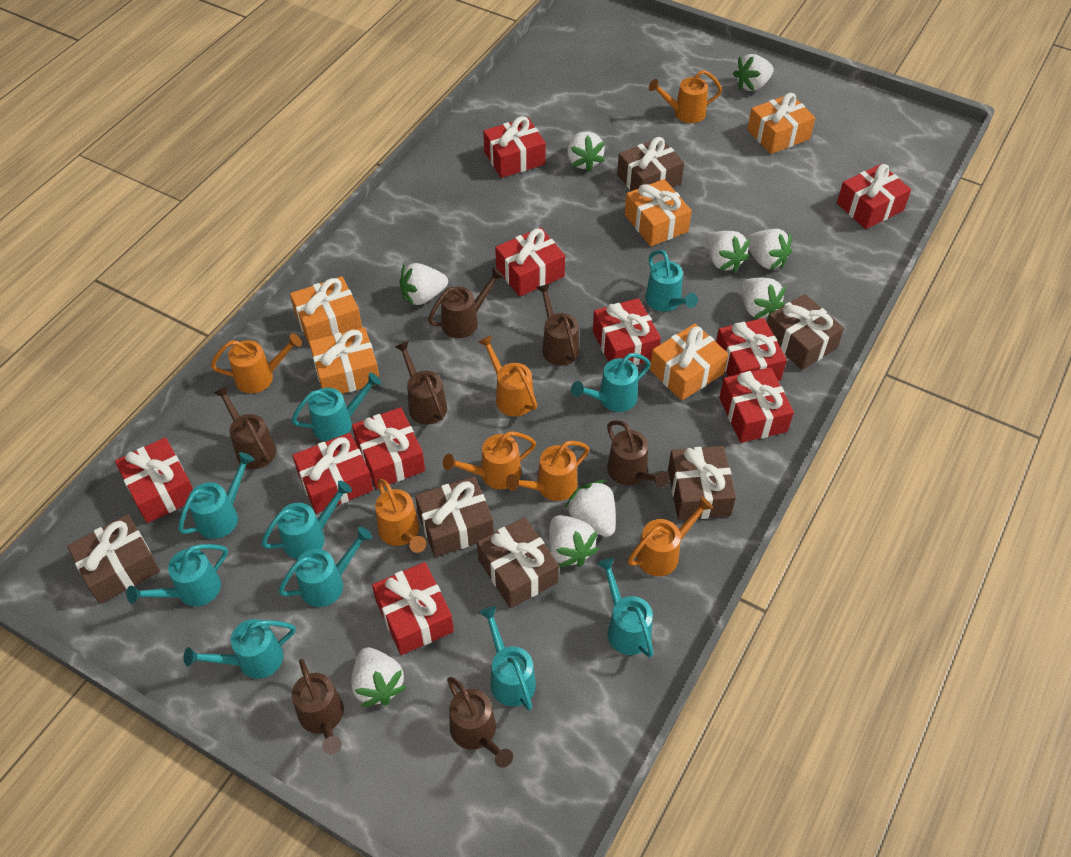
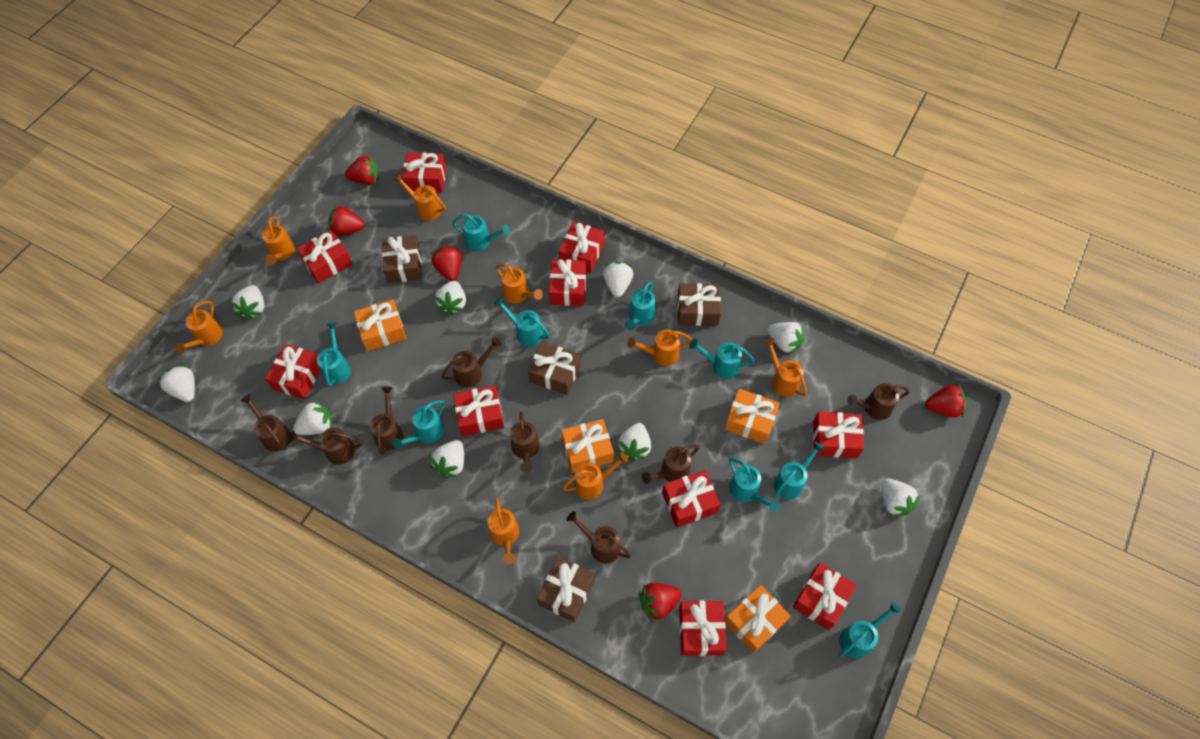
brown gift: 6 -> 4
brown watering can: 7 -> 8
orange gift: 5 -> 4
orange watering can: 7 -> 8
red strawberry: 0 -> 5
turquoise watering can: 10 -> 9

